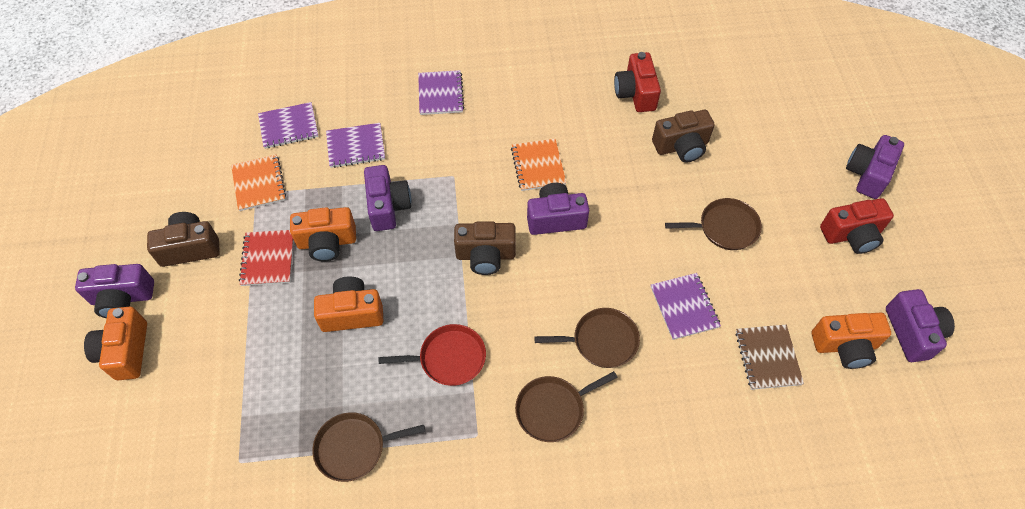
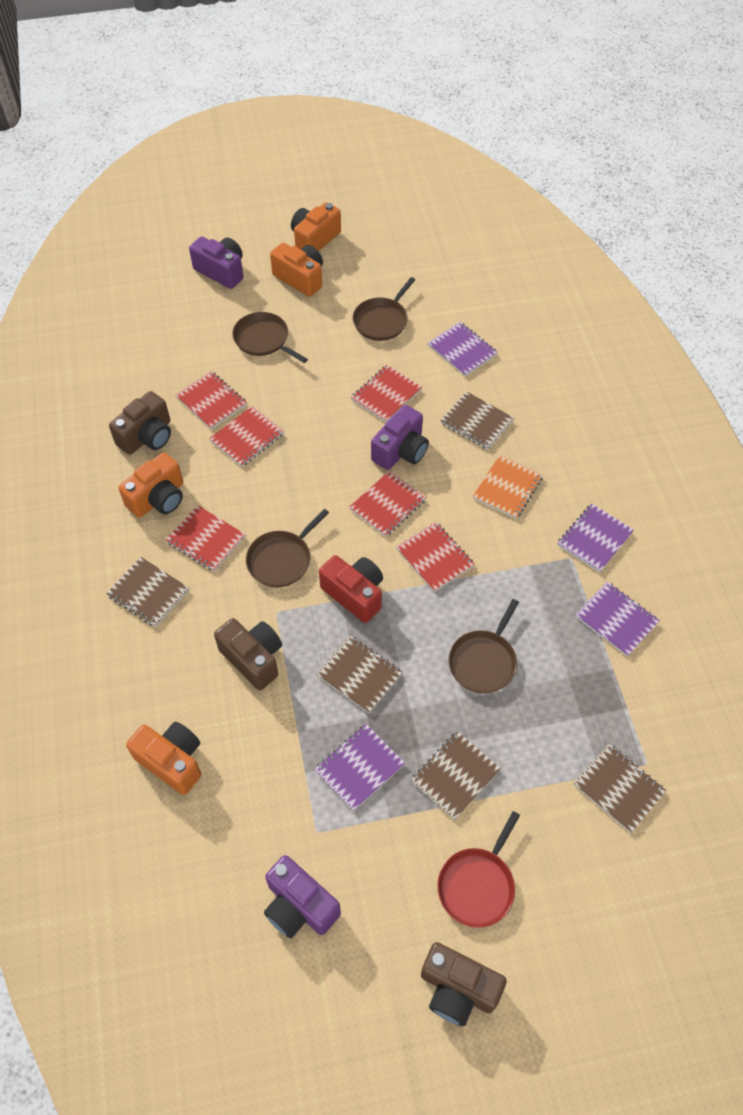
brown notebook: 1 -> 5
orange notebook: 2 -> 1
purple camera: 5 -> 3
red camera: 2 -> 1
red notebook: 1 -> 6

